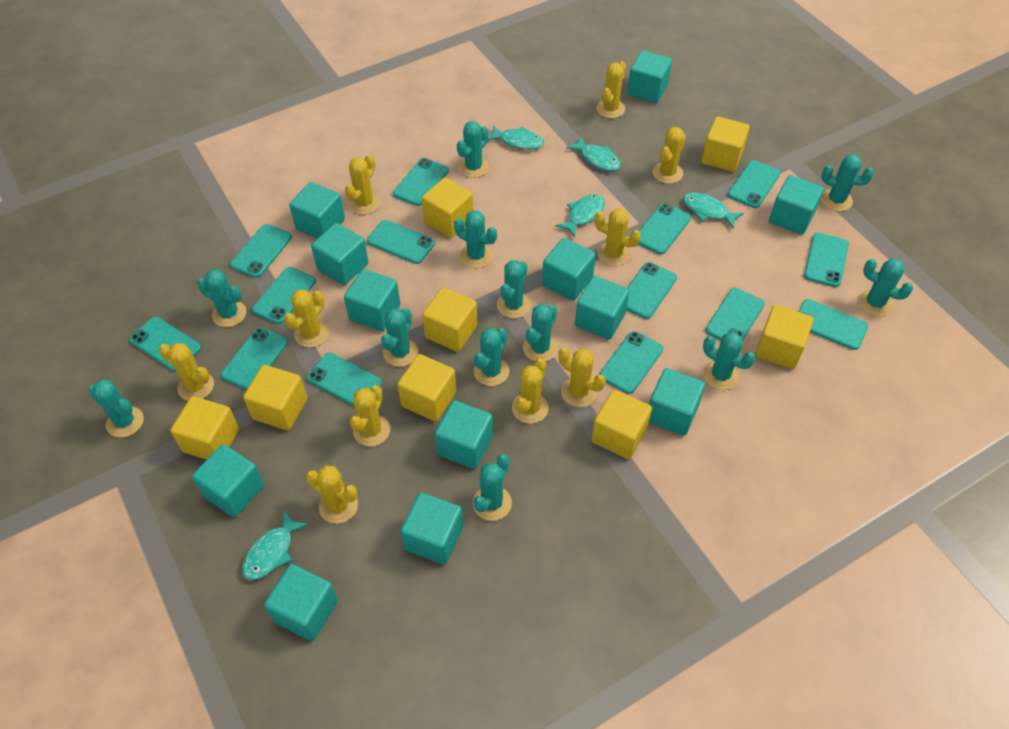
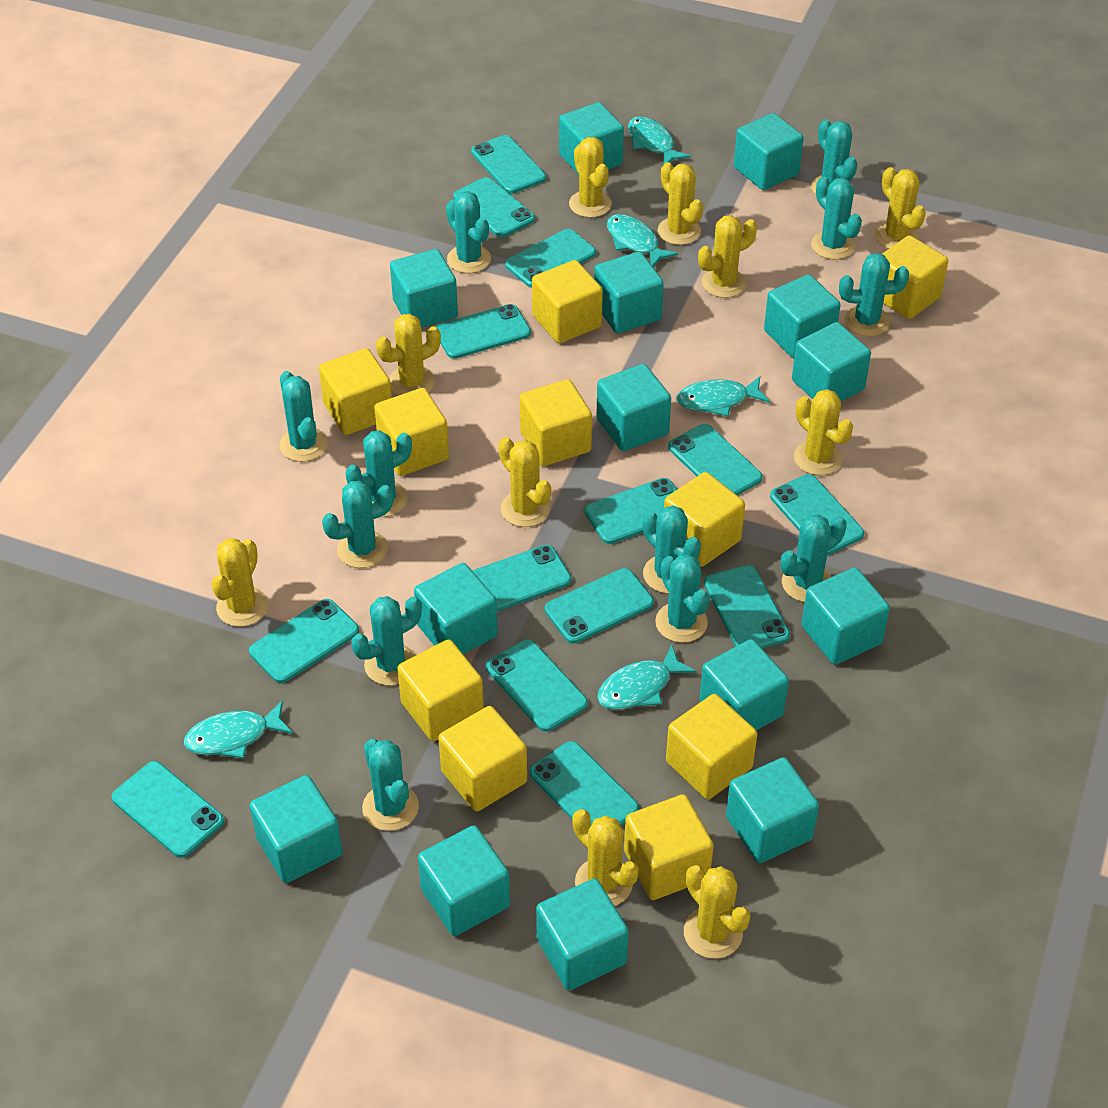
turquoise cube: 12 -> 14
yellow cube: 8 -> 10

